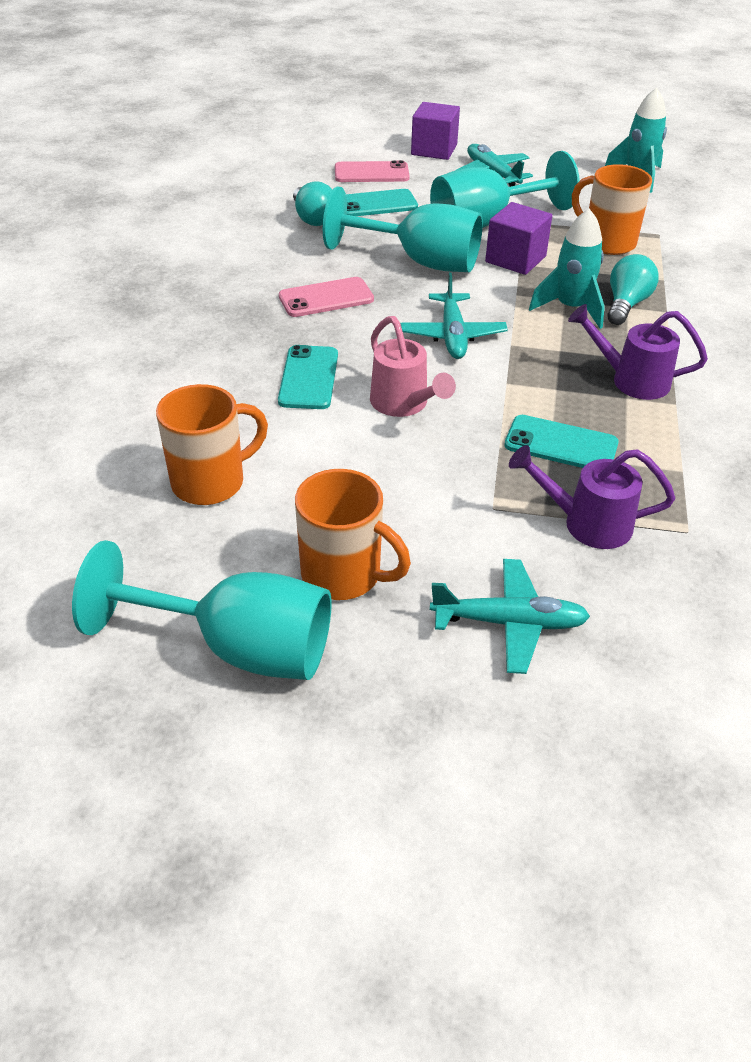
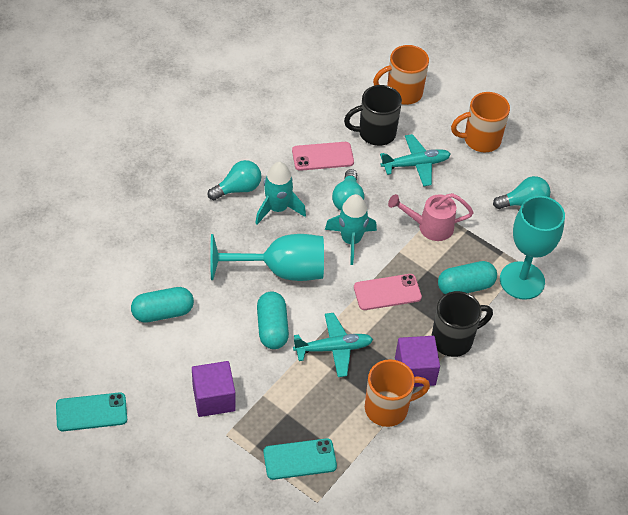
black mug: 0 -> 2
purple watering can: 2 -> 0
turquoise capsule: 0 -> 3
turquoise goblet: 3 -> 2
turquoise light bulb: 2 -> 3
turquoise phone: 3 -> 2
turquoise plane: 3 -> 2

